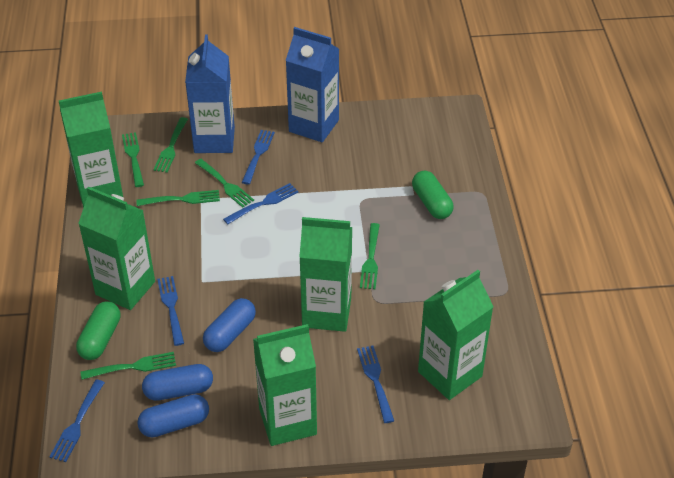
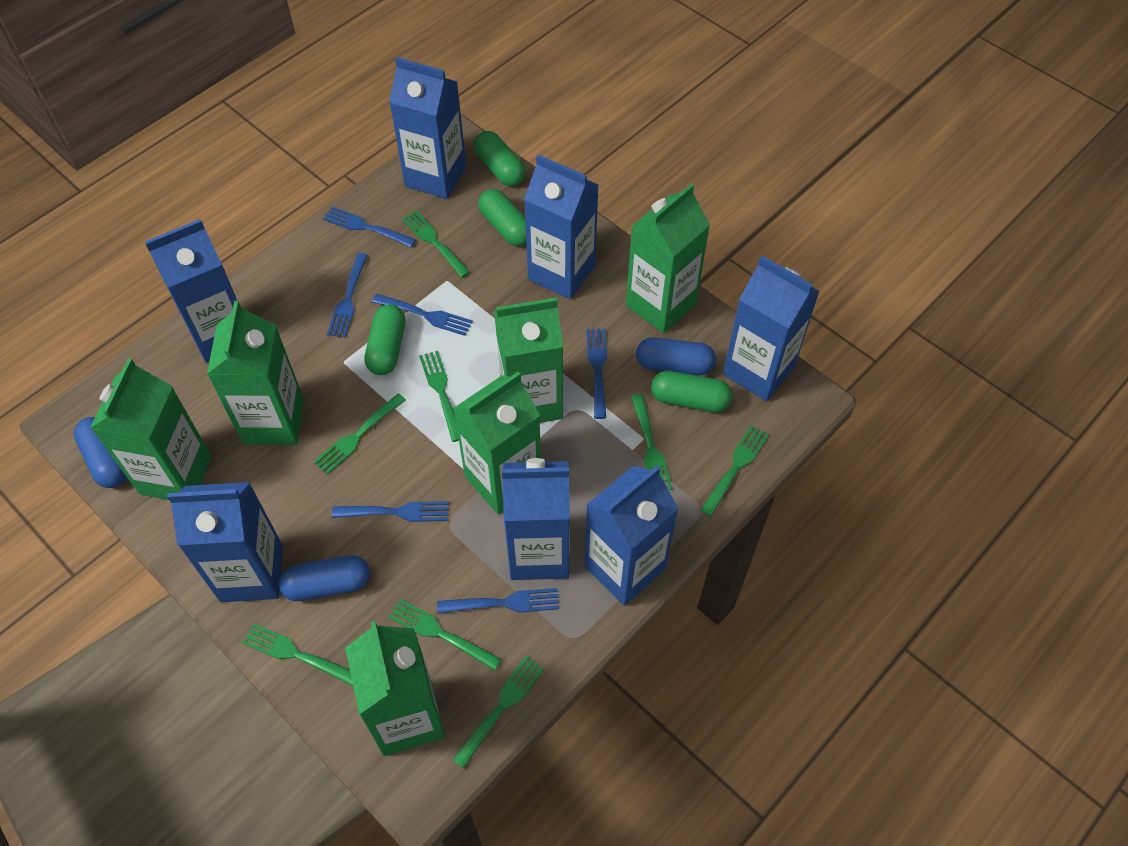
blue carton: 2 -> 7
blue fork: 5 -> 6
green capsule: 2 -> 4
green carton: 5 -> 6
green fork: 6 -> 8

